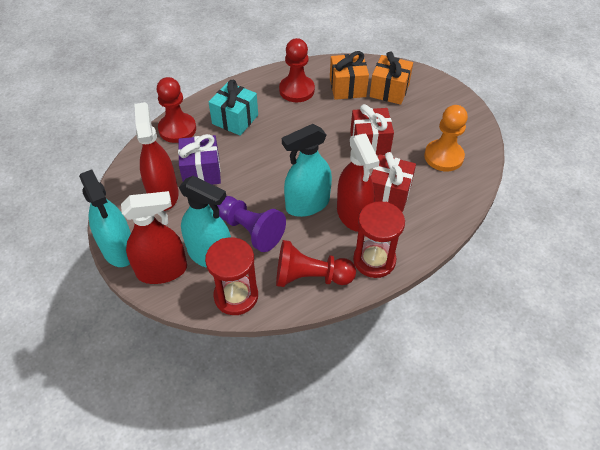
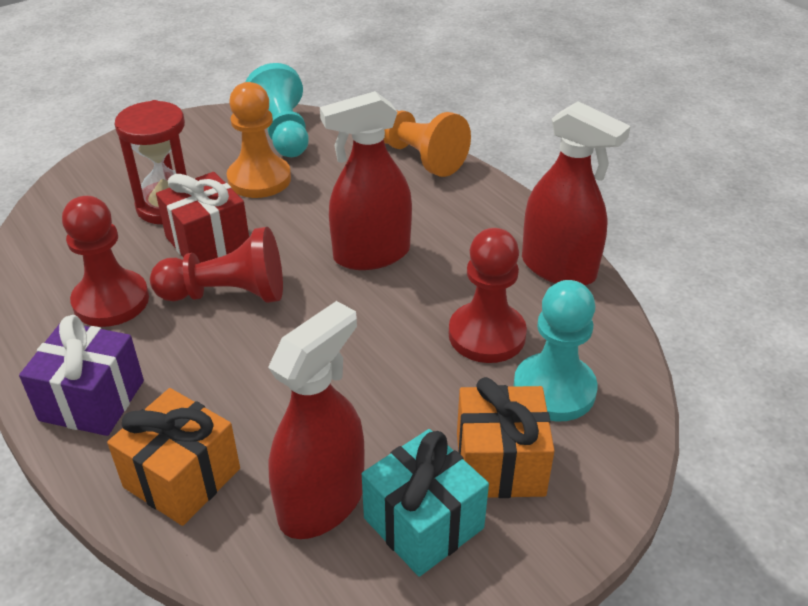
orange pawn: 1 -> 2
purple pawn: 1 -> 0
red gift: 2 -> 1
red hourglass: 2 -> 1
turquoise pawn: 0 -> 2
turquoise spray bottle: 3 -> 0

